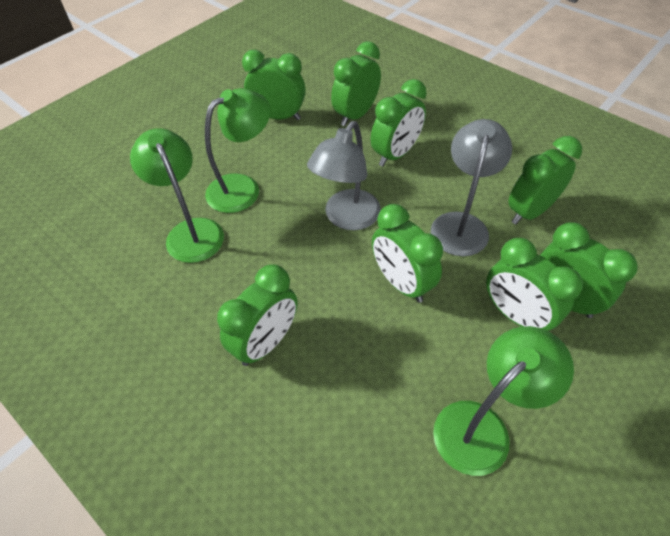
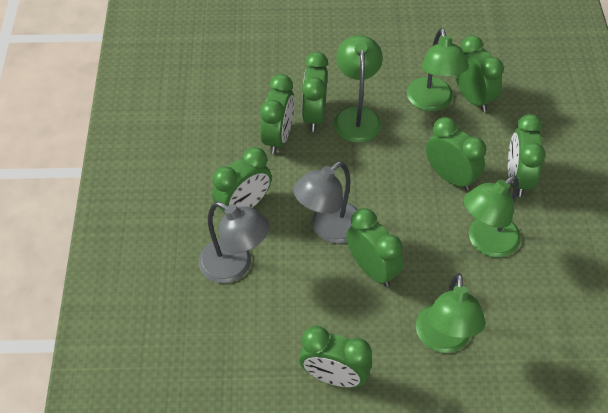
green lamp: 3 -> 4

